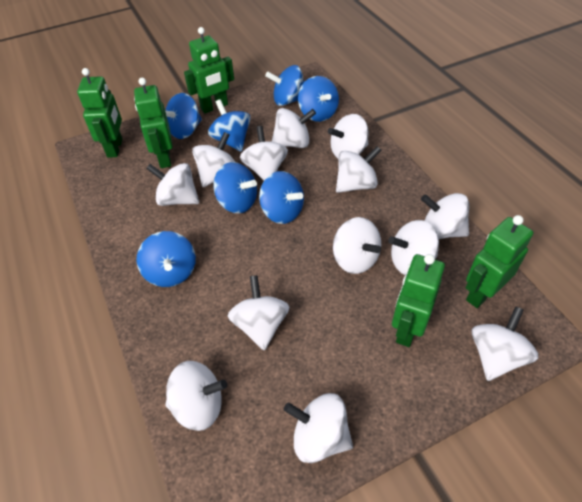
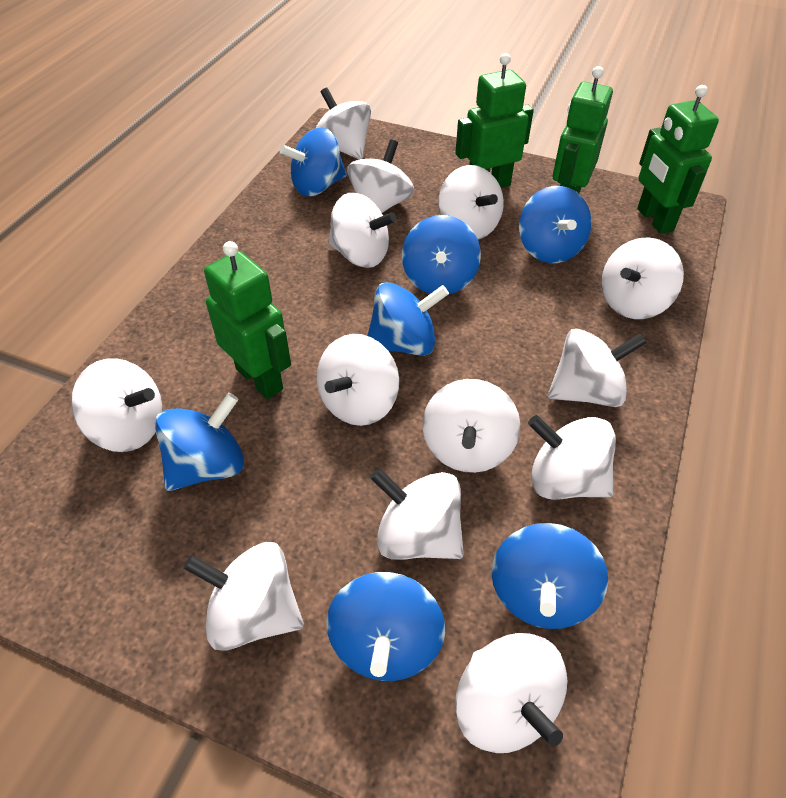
green robot: 5 -> 4

